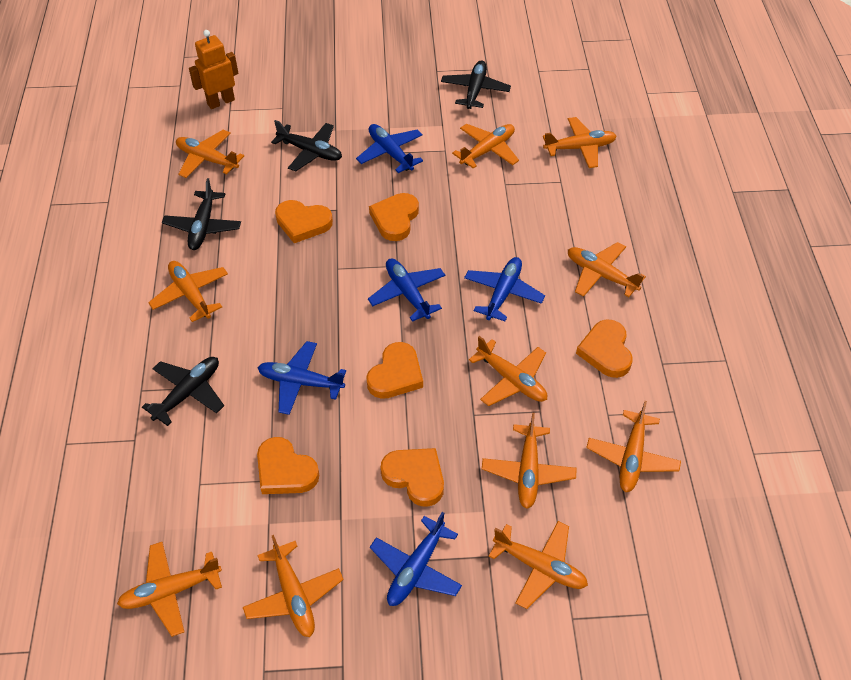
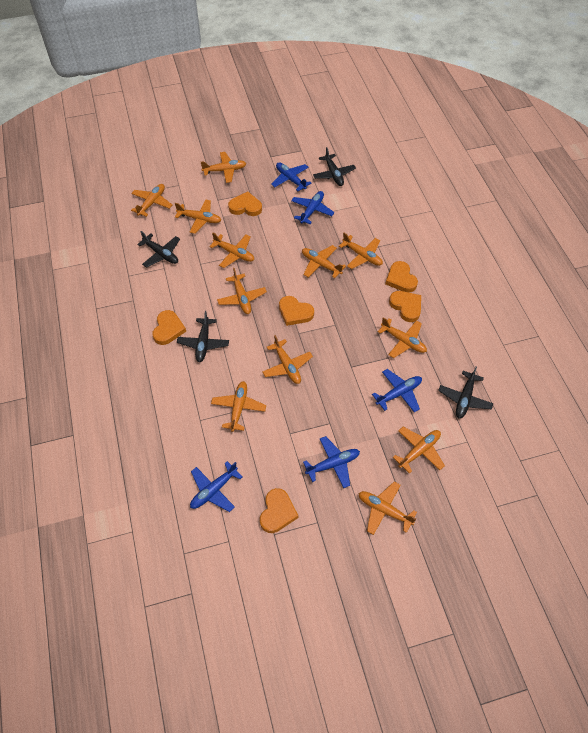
orange plane: 11 -> 12
orange robot: 1 -> 0

